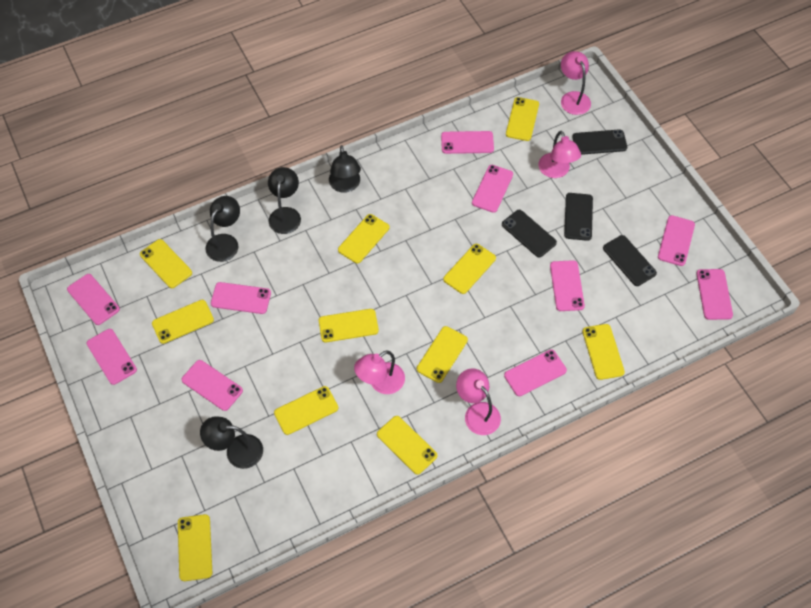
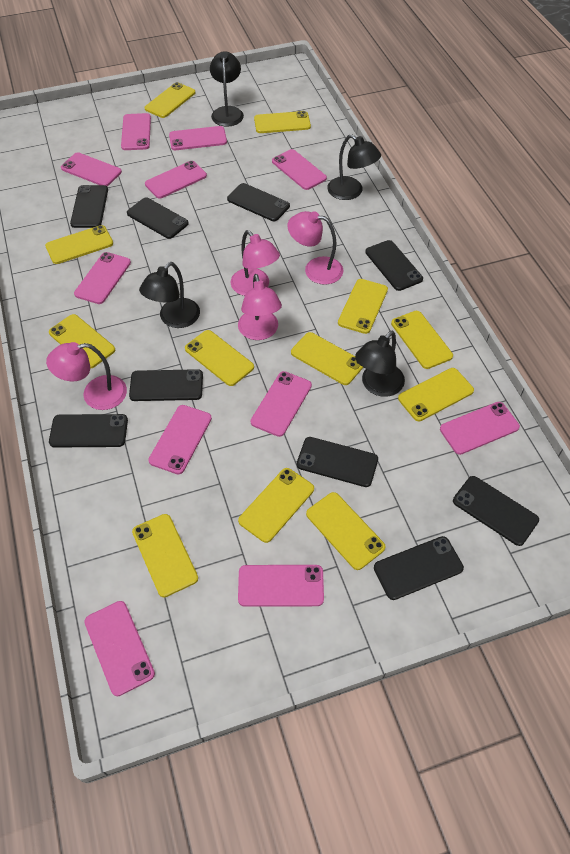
black phone: 4 -> 9
pink phone: 10 -> 11
yellow phone: 11 -> 12

